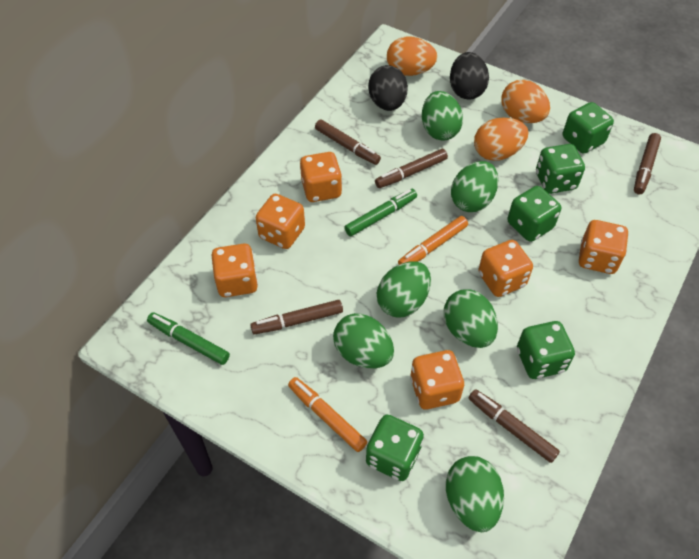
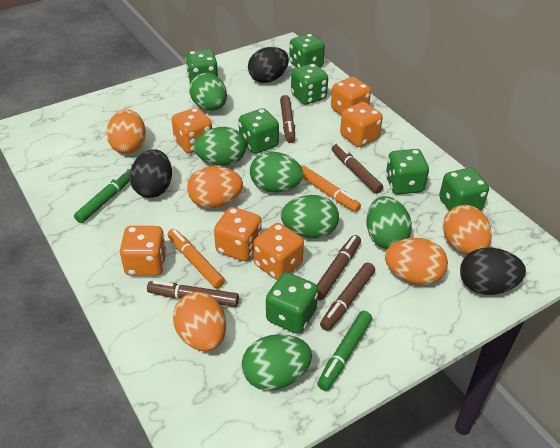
black egg: 2 -> 3
green dice: 5 -> 7
orange egg: 3 -> 5

